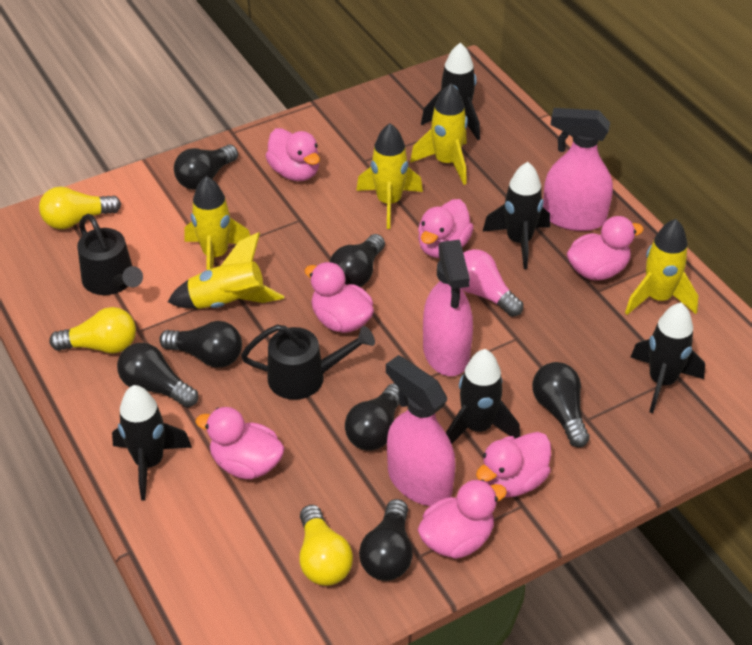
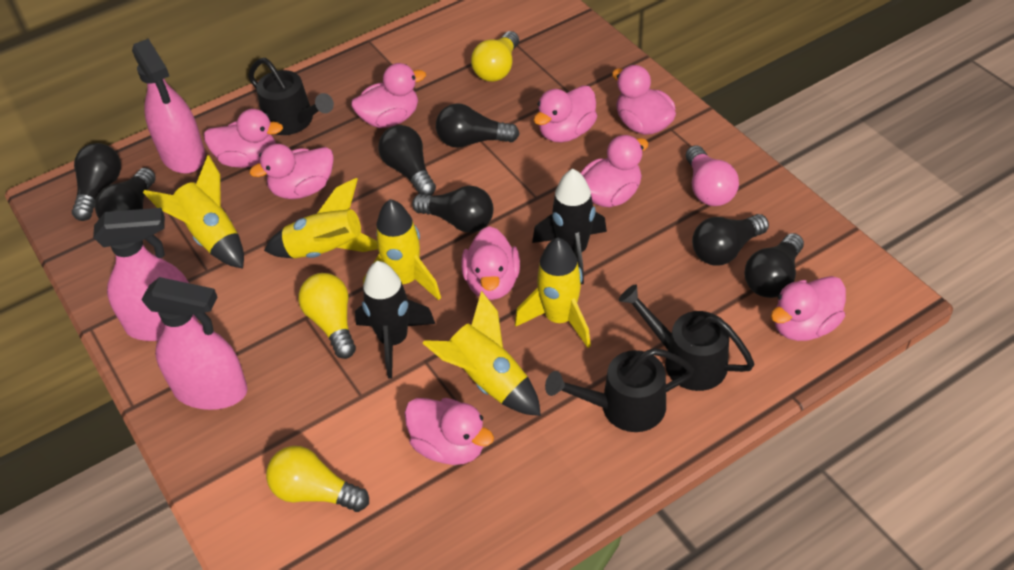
black rocket: 5 -> 2
black watering can: 2 -> 3
pink duck: 7 -> 9

